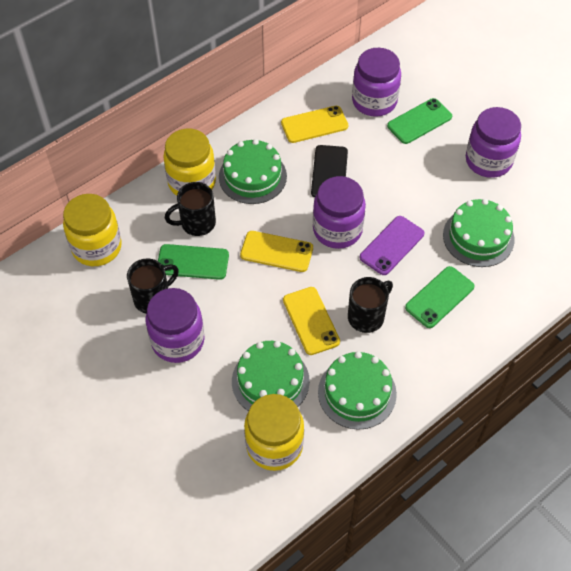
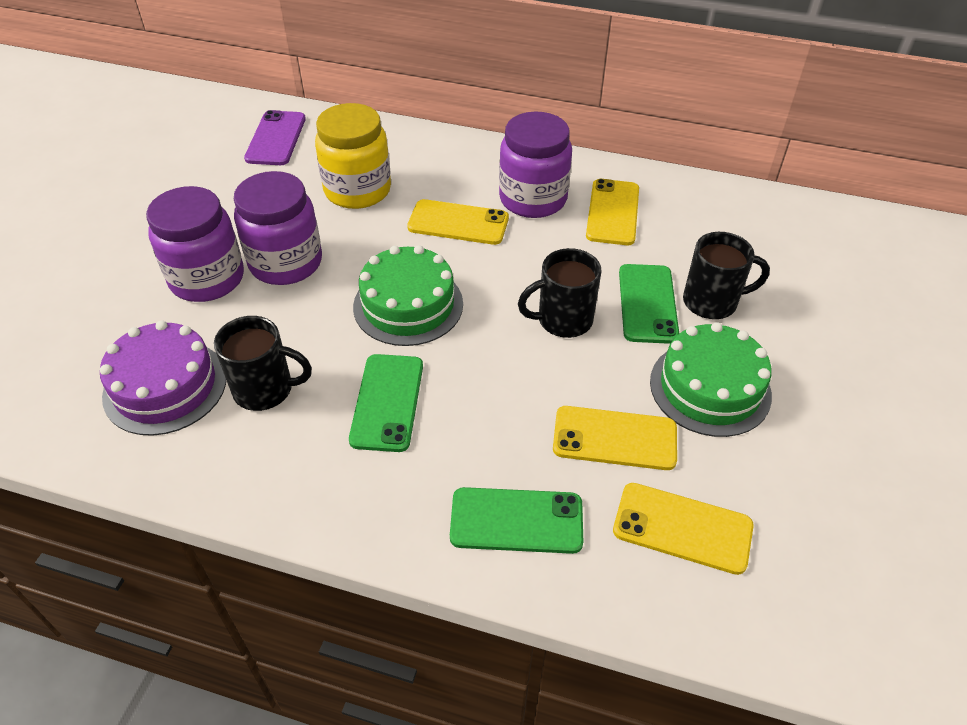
black phone: 1 -> 0
green cake: 4 -> 2
purple cake: 0 -> 1
purple jar: 4 -> 3
yellow jar: 3 -> 1
yellow phone: 3 -> 4

